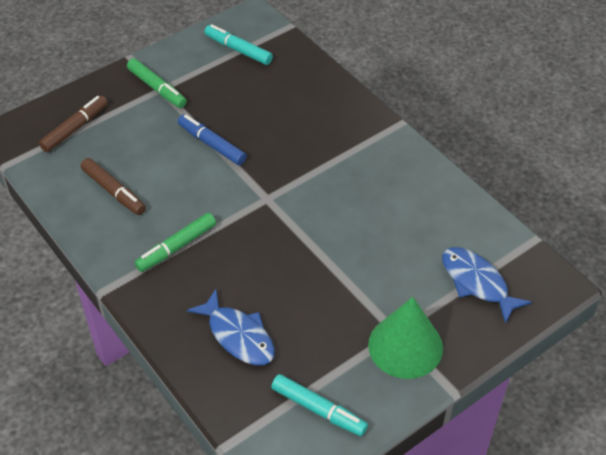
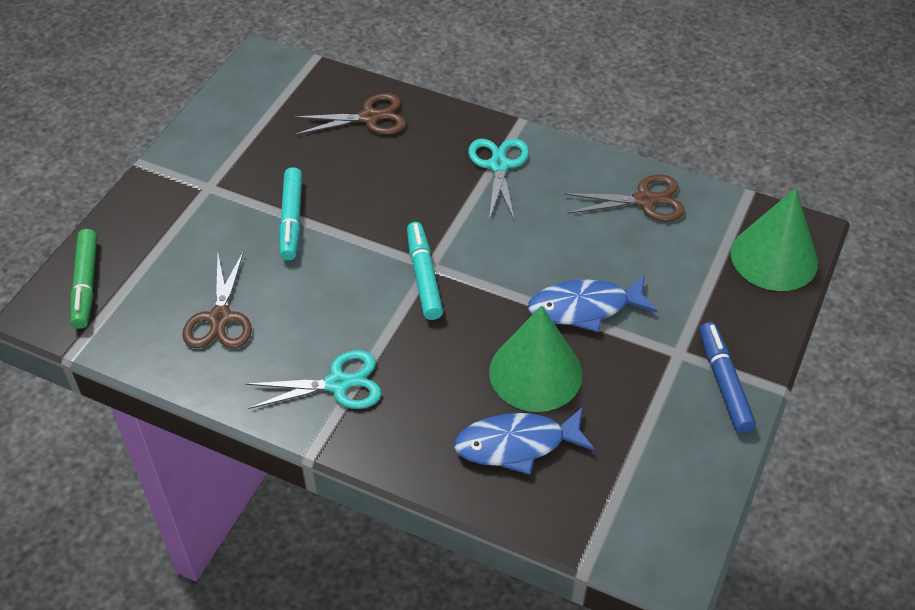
brown marker: 2 -> 0
brown scissors: 0 -> 3
green cone: 1 -> 2
green marker: 2 -> 1
turquoise scissors: 0 -> 2

